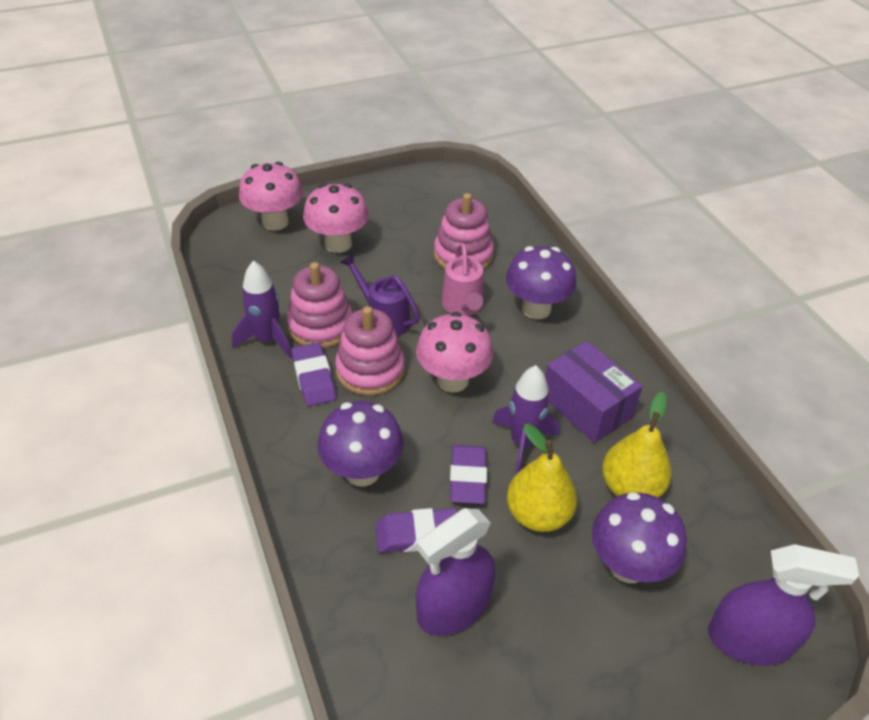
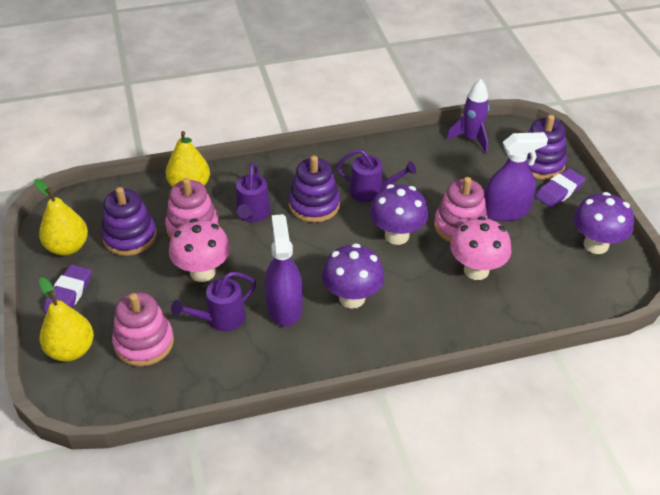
pink mushroom: 3 -> 2
pink watering can: 1 -> 0
purple box: 1 -> 0
purple eraser: 3 -> 2
purple rocket: 2 -> 1
purple stacking toy: 0 -> 3
purple watering can: 1 -> 3
yellow pear: 2 -> 3

